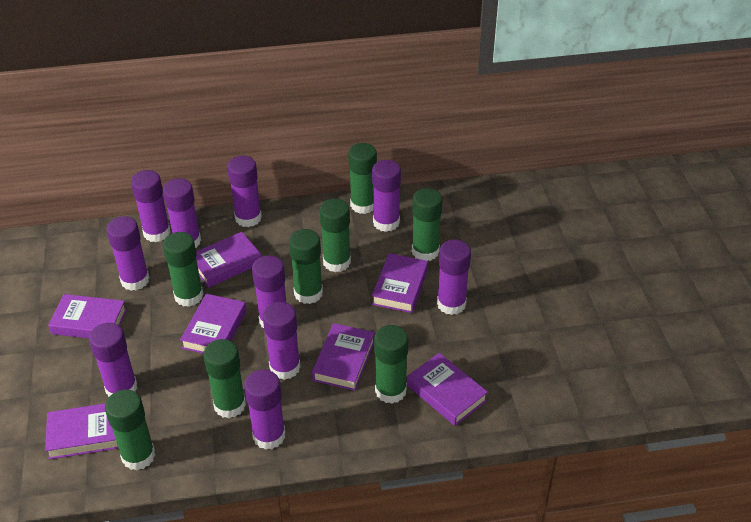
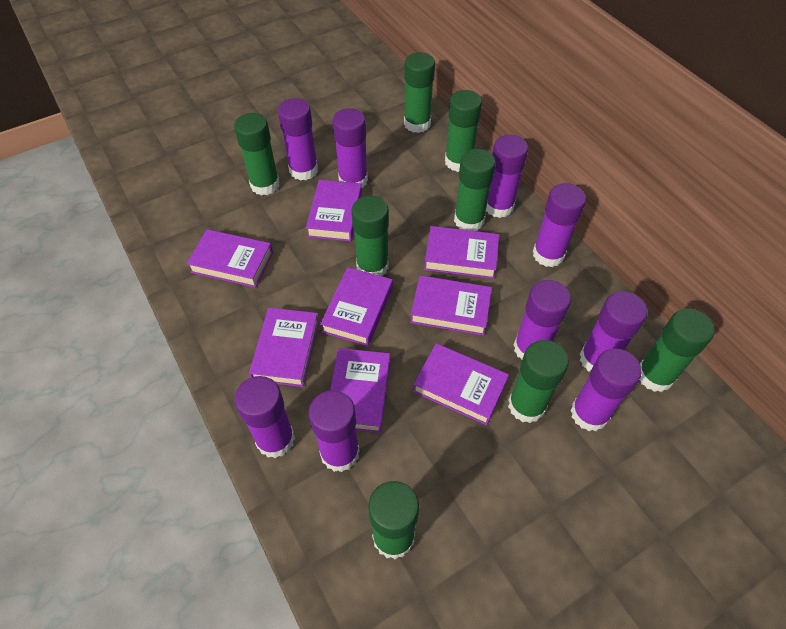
purple book: 7 -> 8
purple glue stick: 10 -> 9

